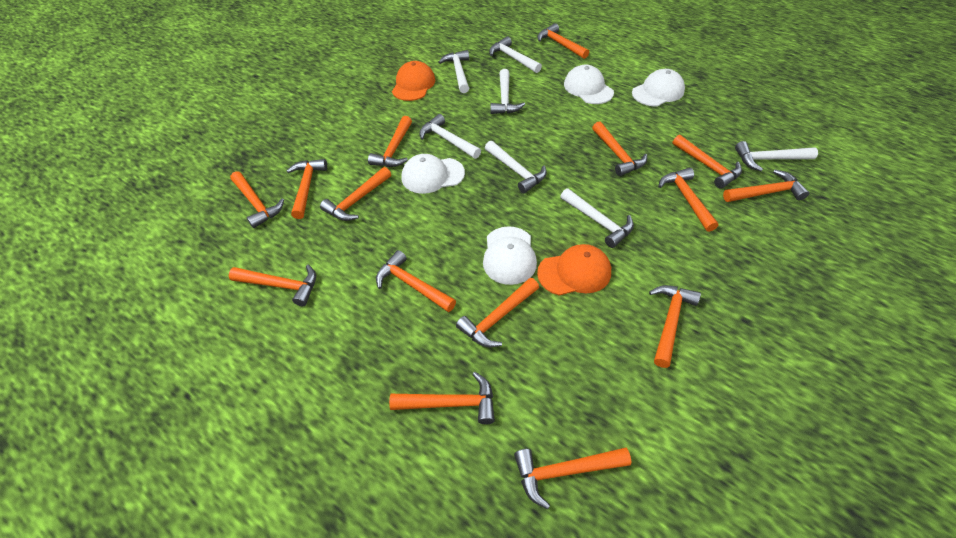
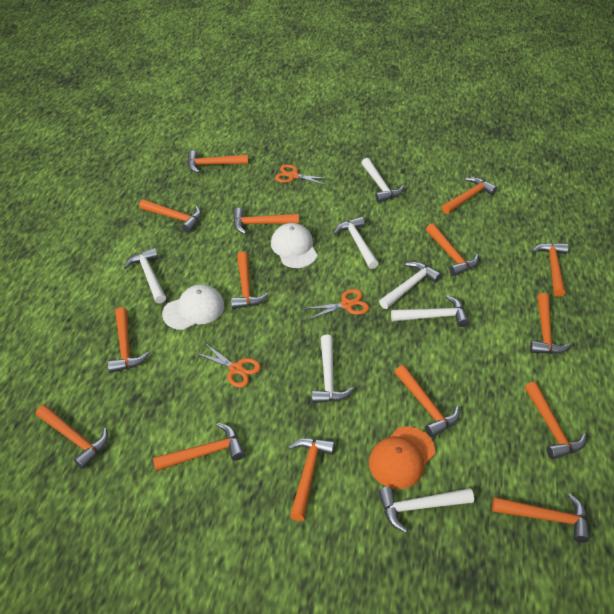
orange cap: 2 -> 1
orange scissors: 0 -> 3
white cap: 4 -> 2

